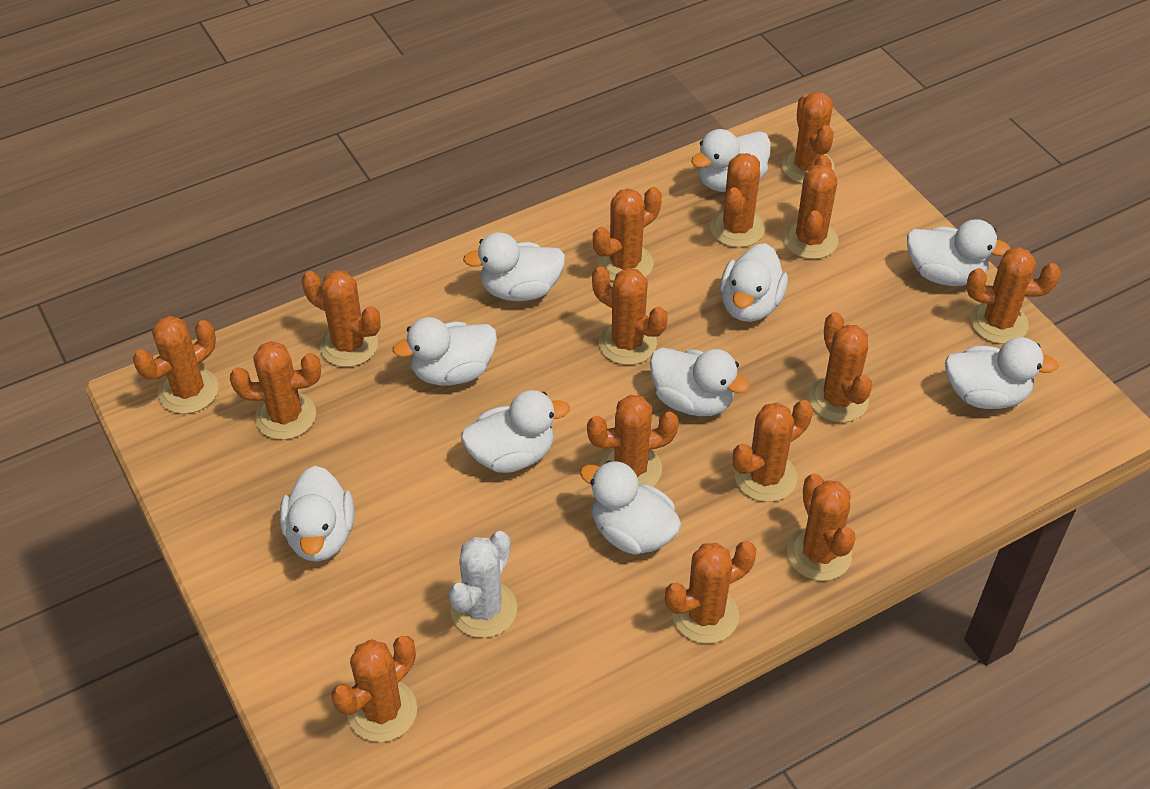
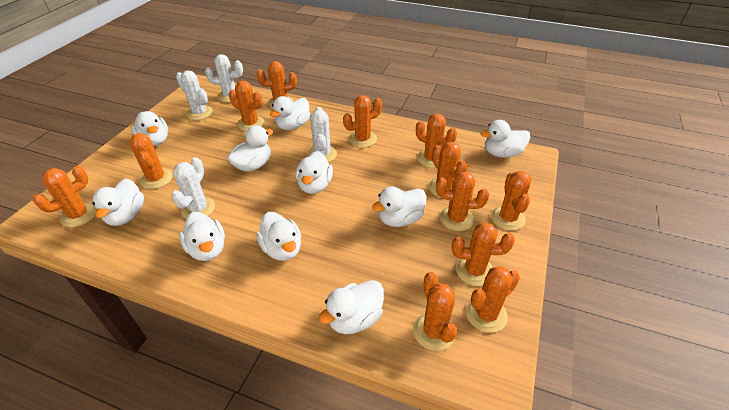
orange cactus: 15 -> 12
white cactus: 1 -> 4

